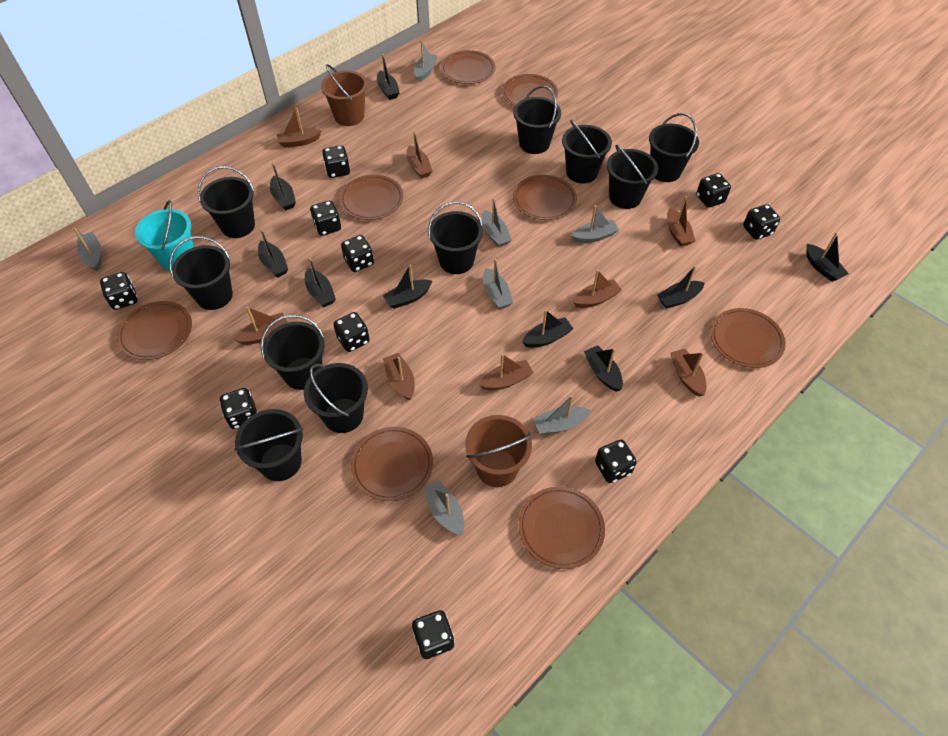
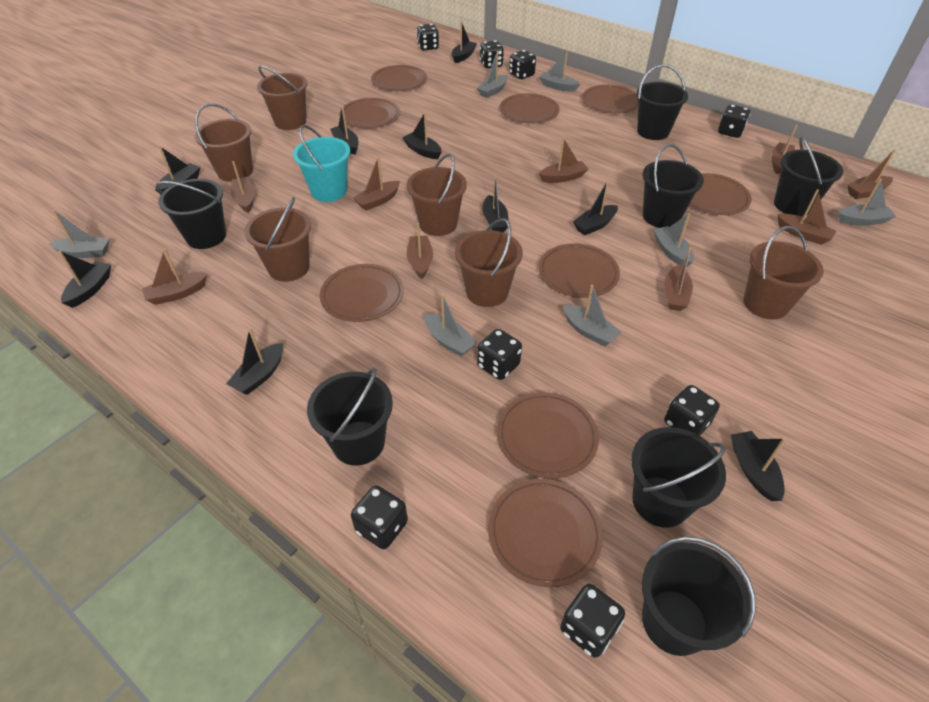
black bucket: 10 -> 7
black dice: 10 -> 8
brown boat: 8 -> 9
brown bucket: 2 -> 6
brown plate: 8 -> 9

